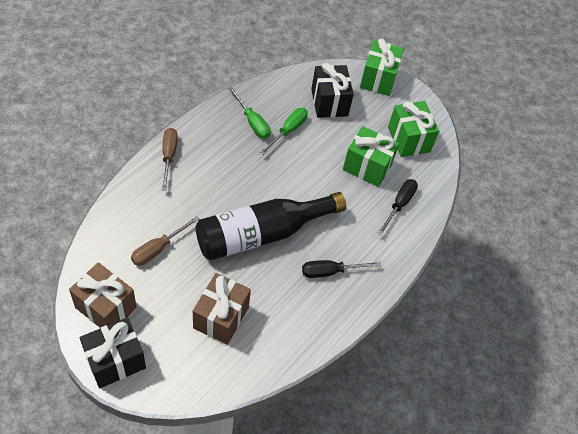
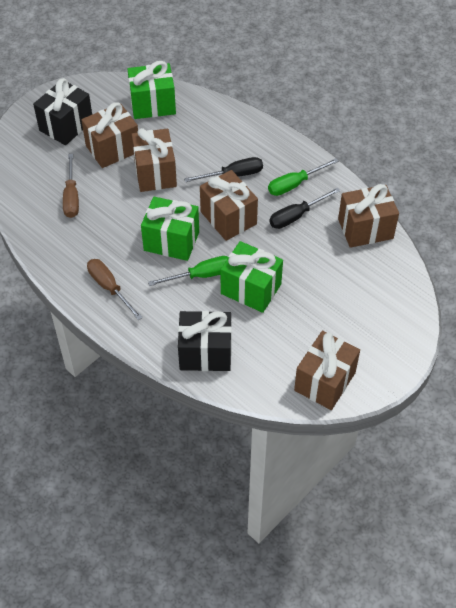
black bottle: 1 -> 0
brown gift: 2 -> 5

